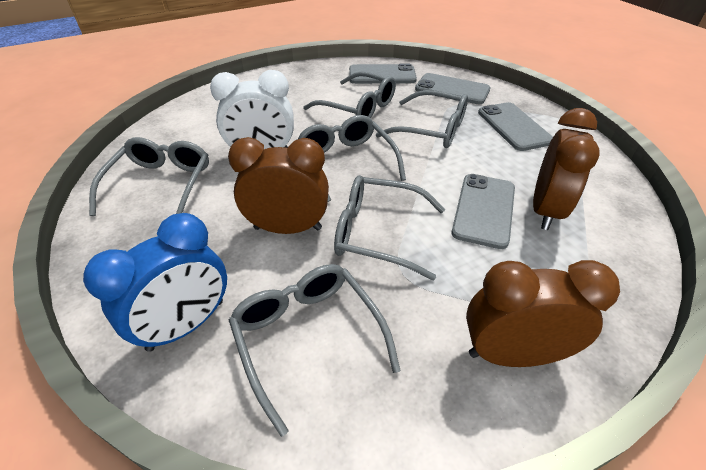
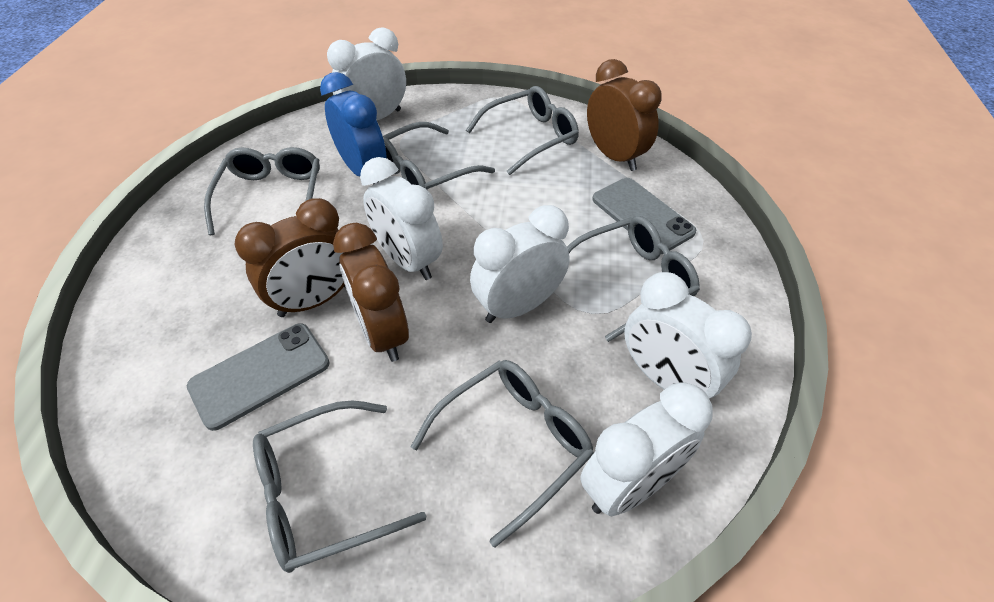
grey phone: 4 -> 2
white clock: 1 -> 5

